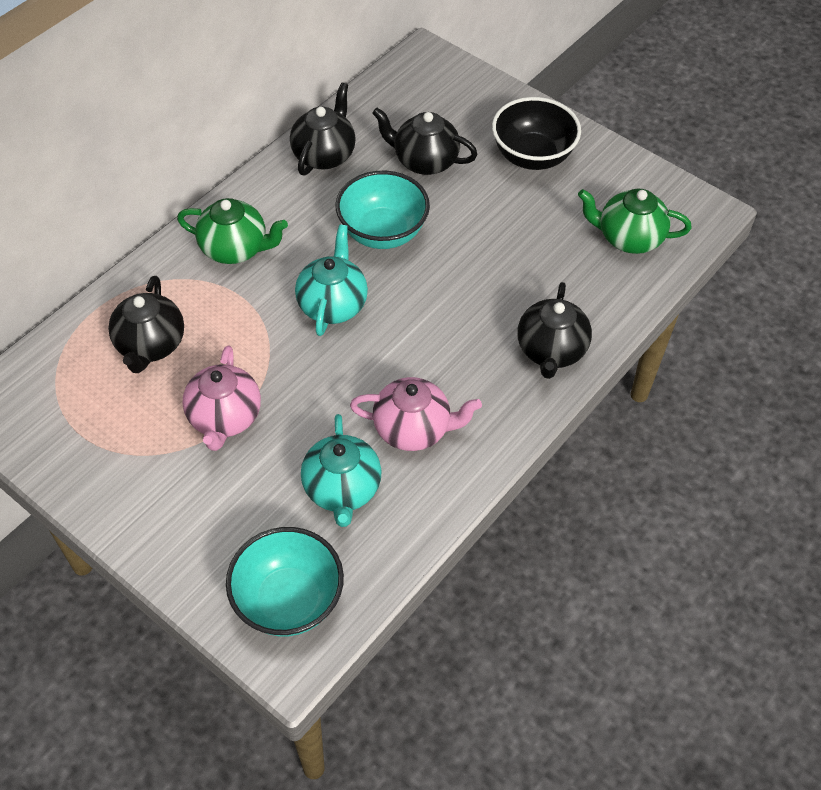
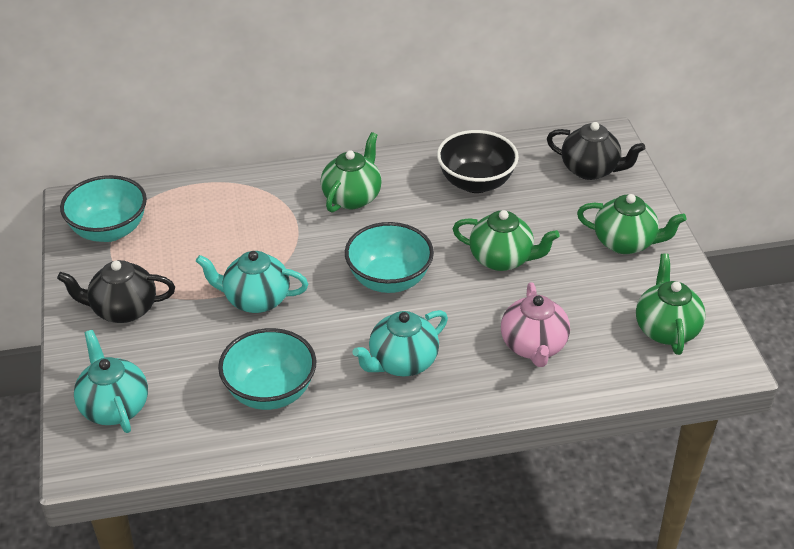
black teapot: 4 -> 2
green teapot: 2 -> 4
pink teapot: 2 -> 1
turquoise bowl: 2 -> 3
turquoise teapot: 2 -> 3

